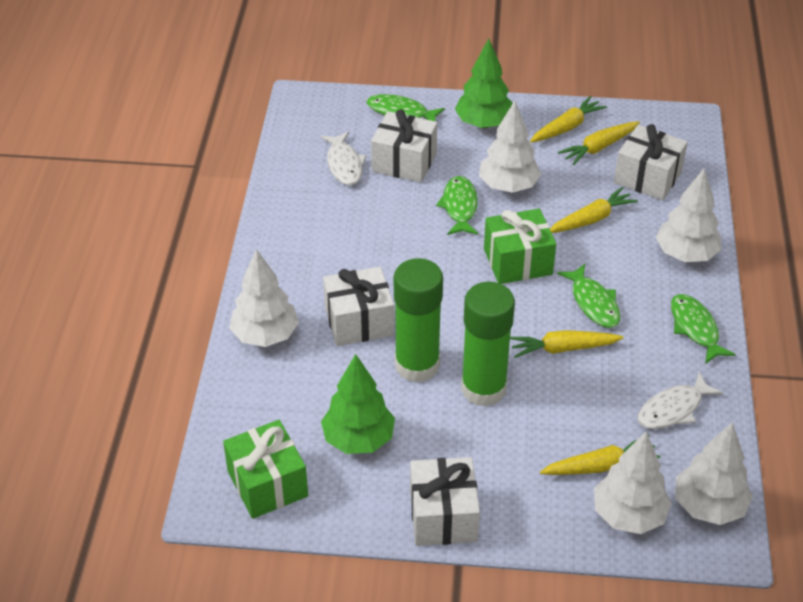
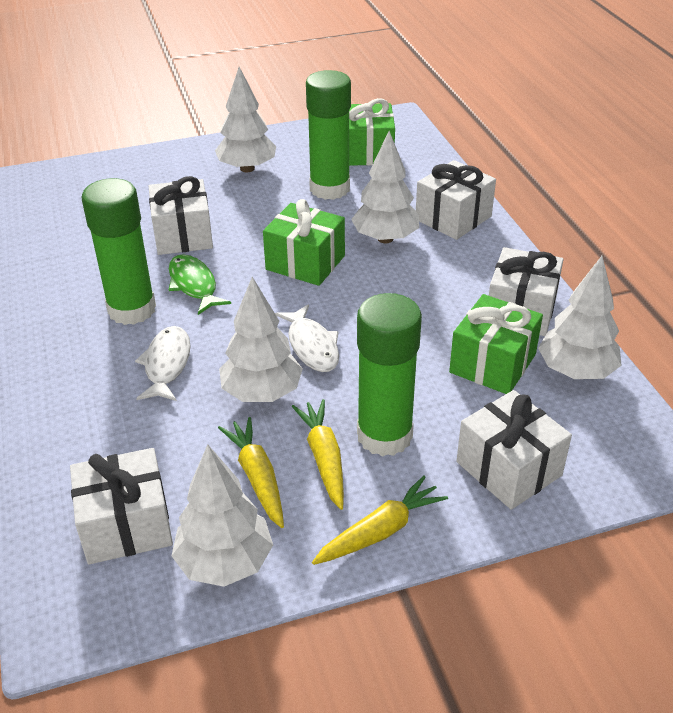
green fish: 4 -> 1
green gift: 2 -> 3
green glue stick: 2 -> 3
green tree: 2 -> 0
white gift: 4 -> 5
yellow carrot: 5 -> 3

